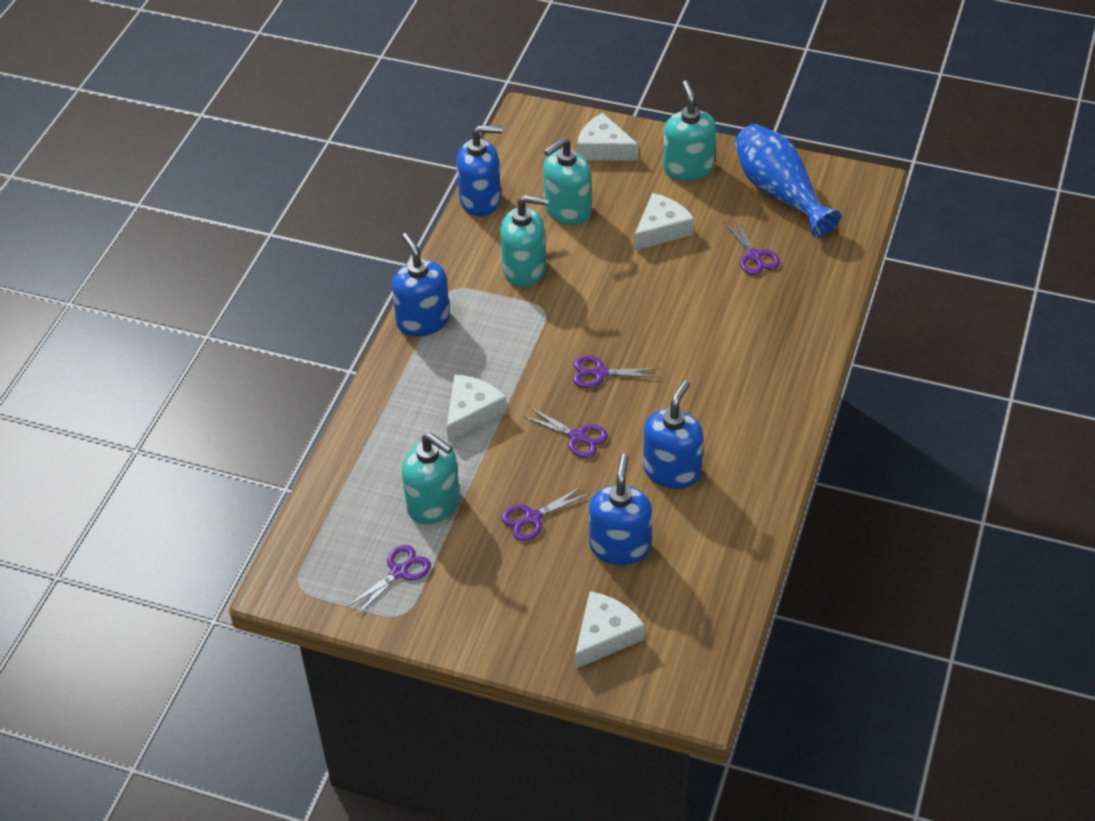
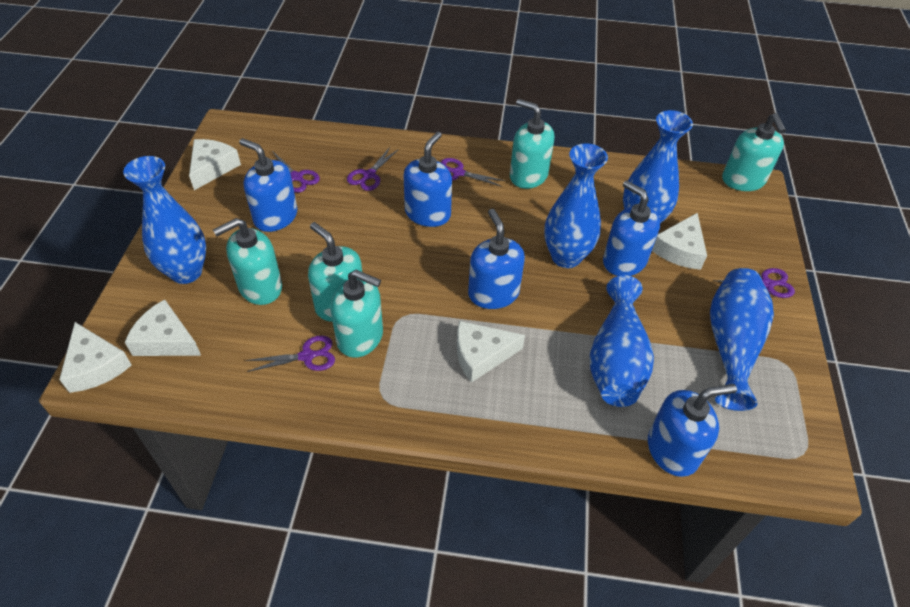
blue soap dispenser: 4 -> 5
blue vase: 1 -> 5
turquoise soap dispenser: 4 -> 5
white cheese: 4 -> 5

